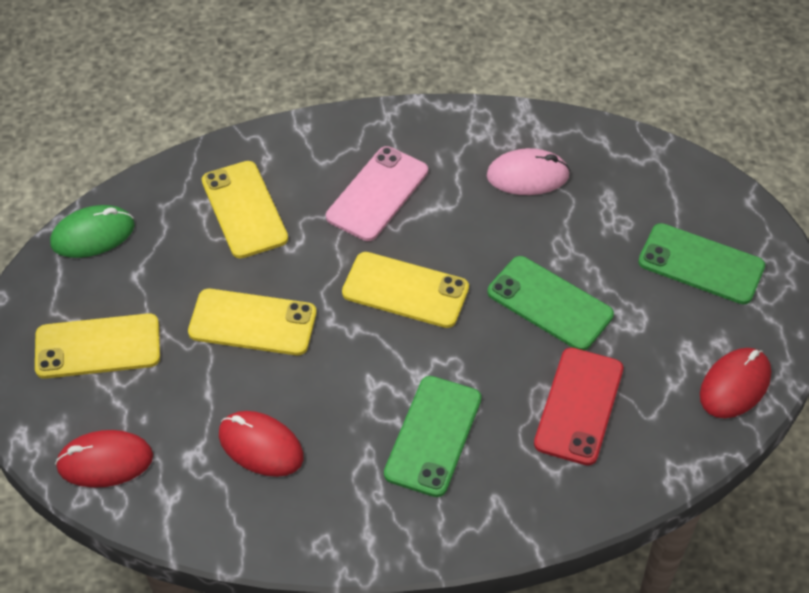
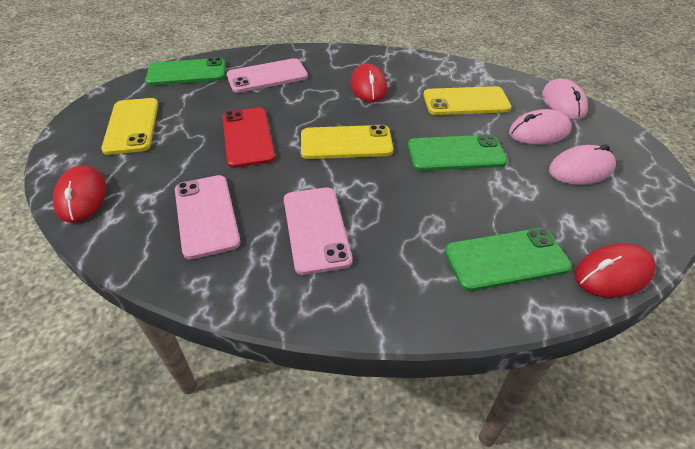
green mouse: 1 -> 0
pink mouse: 1 -> 3
pink phone: 1 -> 3
yellow phone: 4 -> 3

